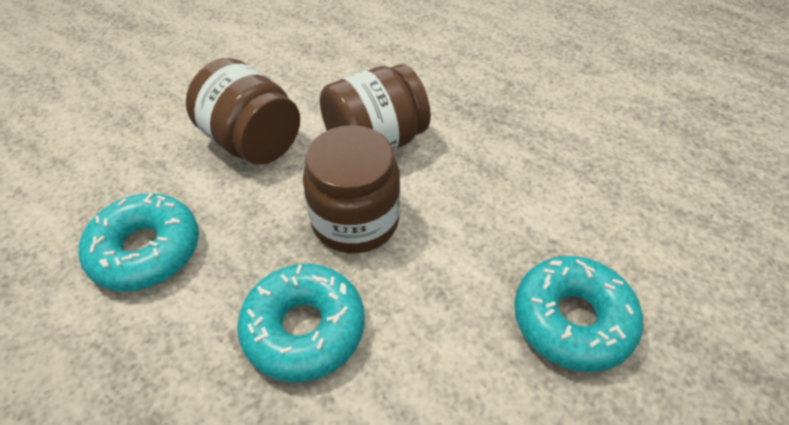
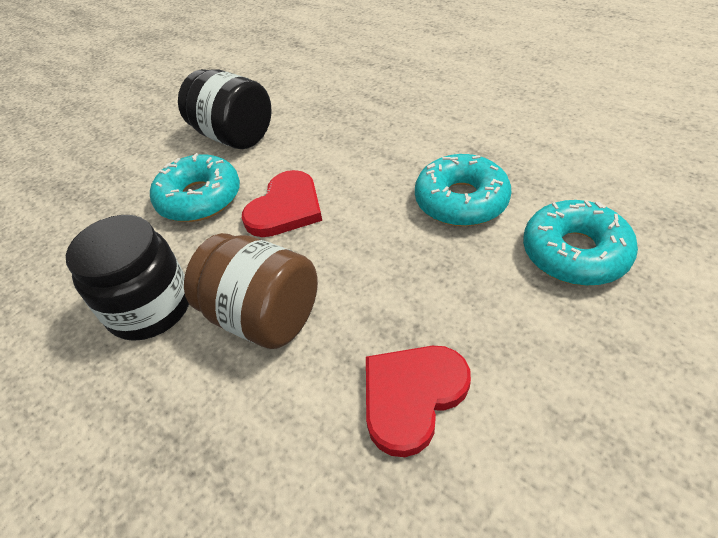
black jar: 0 -> 2
brown jar: 3 -> 1
red heart: 0 -> 2

